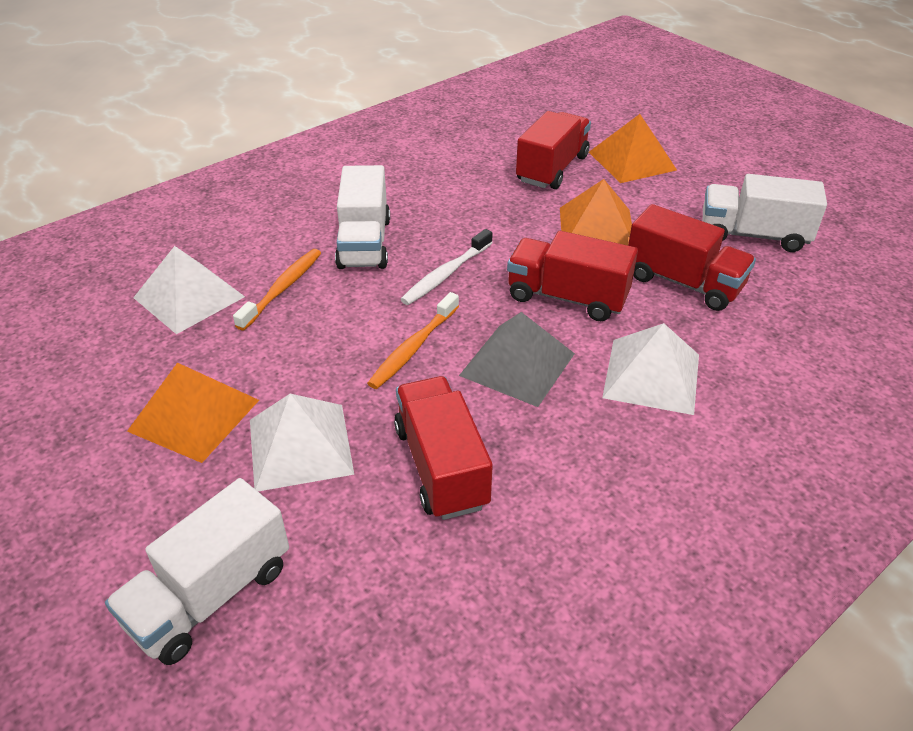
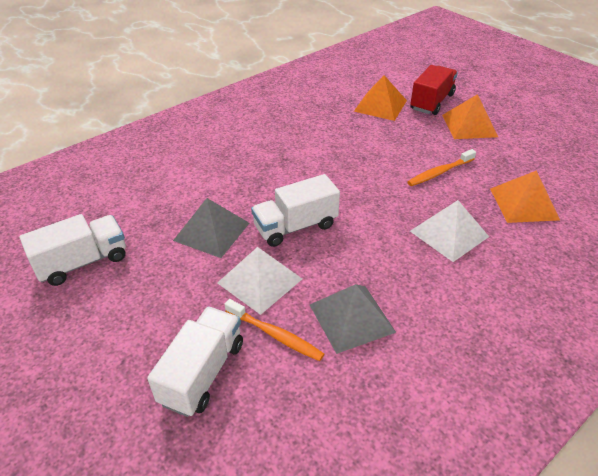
grey pyramid: 1 -> 2
red truck: 4 -> 1
white pyramid: 3 -> 2
white toothbrush: 1 -> 0

